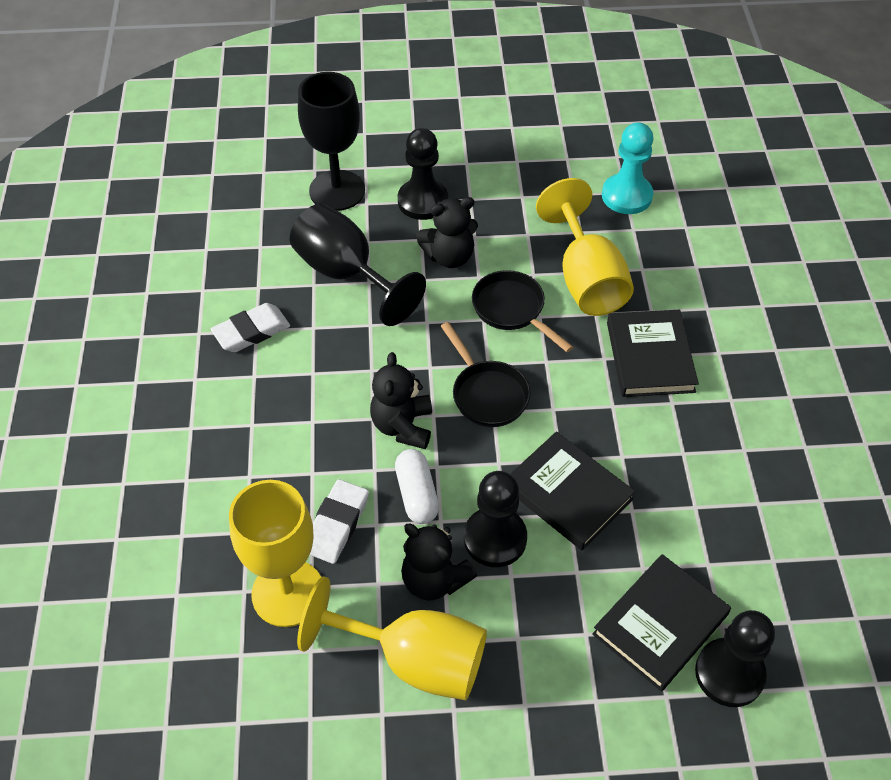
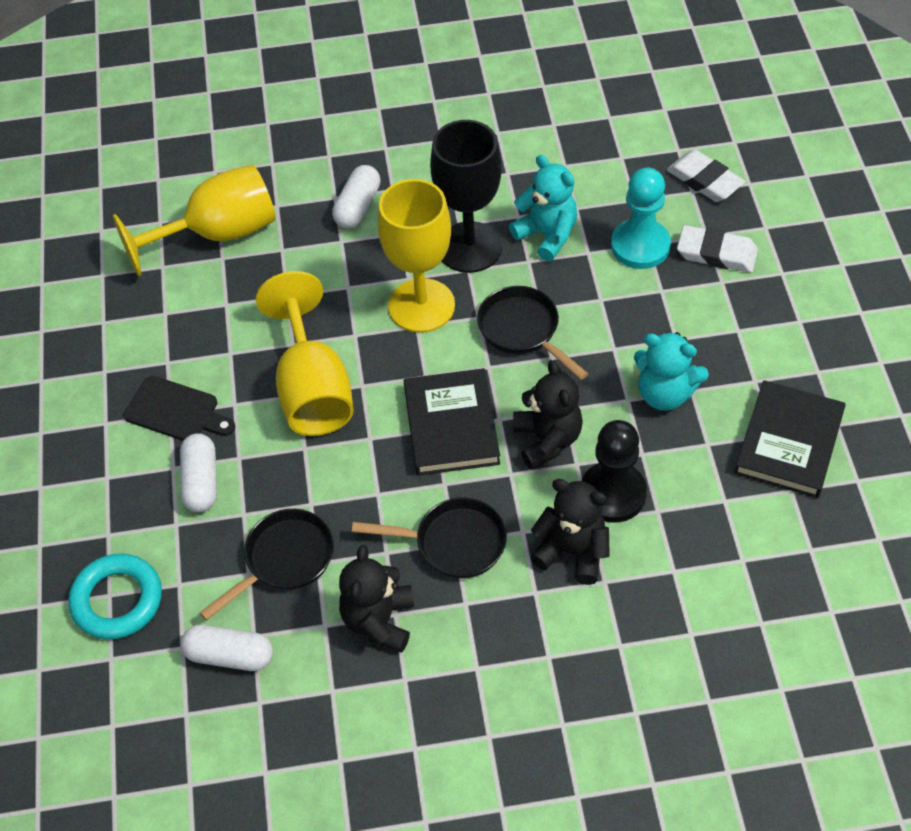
black book: 3 -> 2
black cutting board: 0 -> 1
black goblet: 2 -> 1
black pan: 2 -> 3
black pawn: 3 -> 1
turquoise ring: 0 -> 1
turquoise teddy bear: 0 -> 2
white capsule: 1 -> 3

